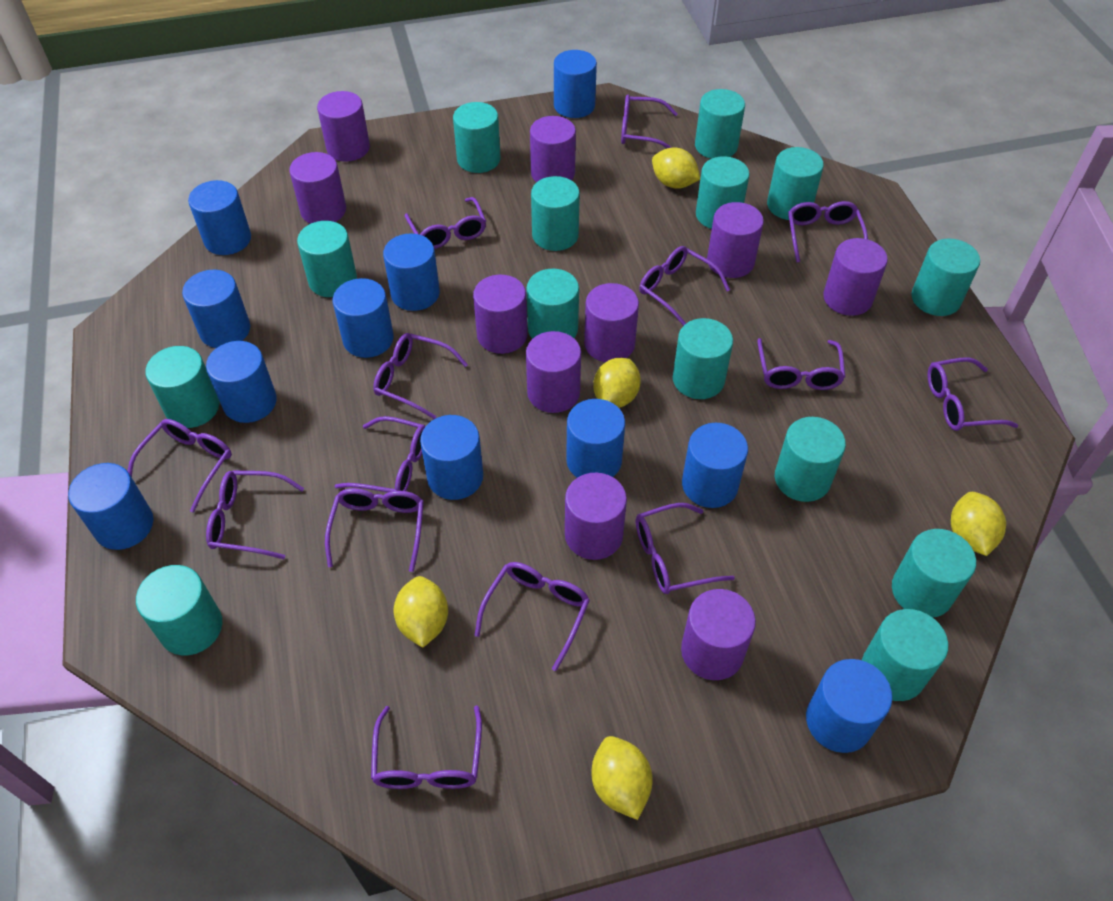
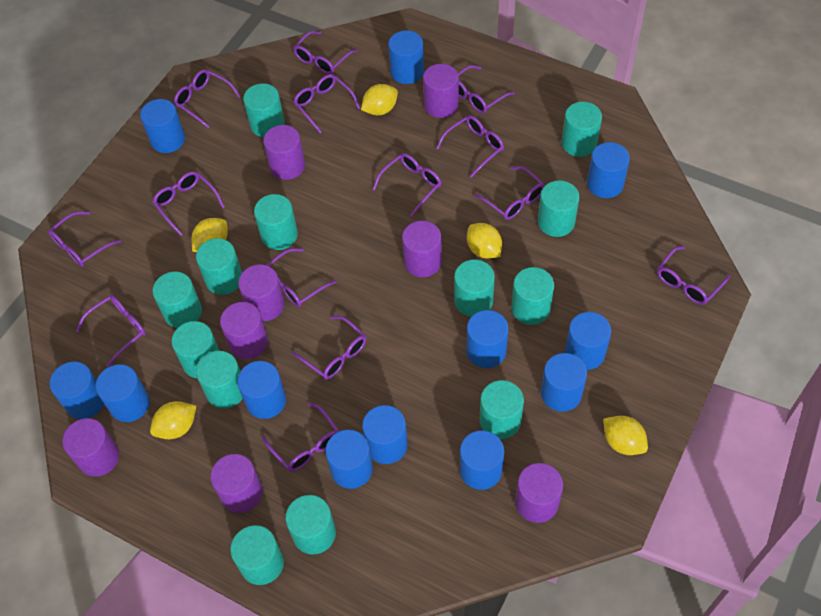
blue cylinder: 11 -> 12
purple cylinder: 10 -> 8
turquoise cylinder: 14 -> 13

